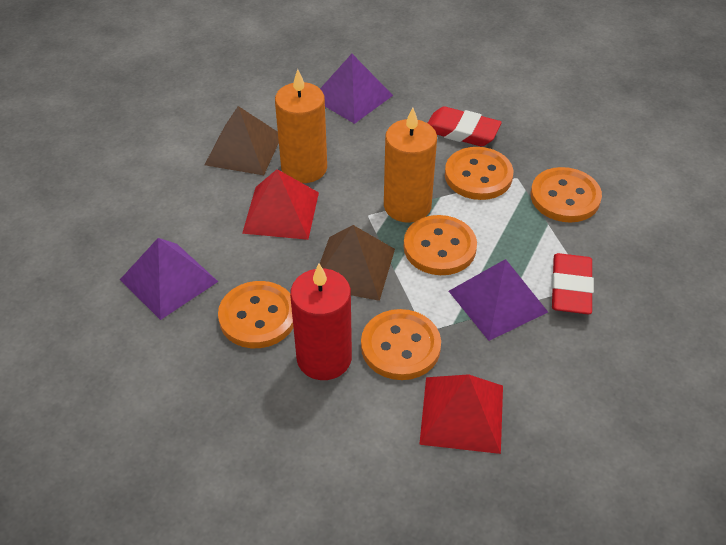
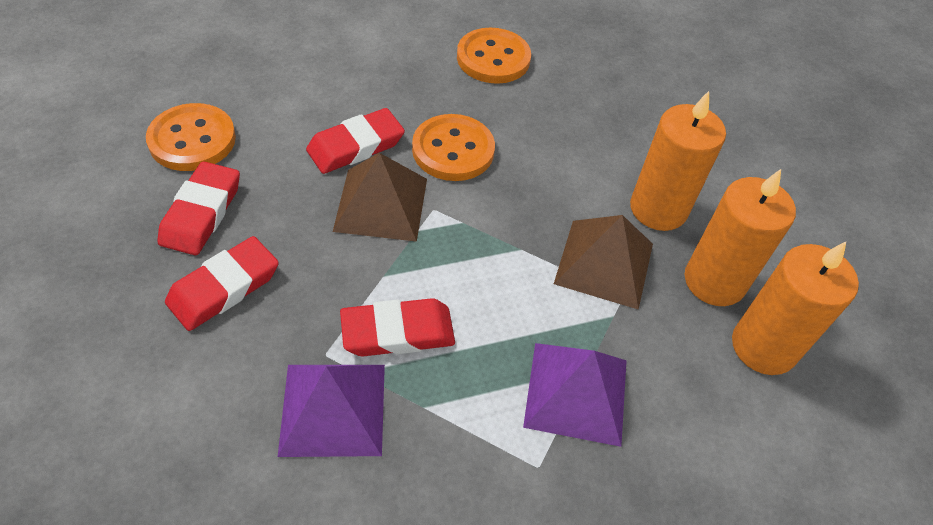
orange button: 5 -> 3
orange candle: 2 -> 3
purple pyramid: 3 -> 2
red candle: 1 -> 0
red eraser: 2 -> 4
red pyramid: 2 -> 0

